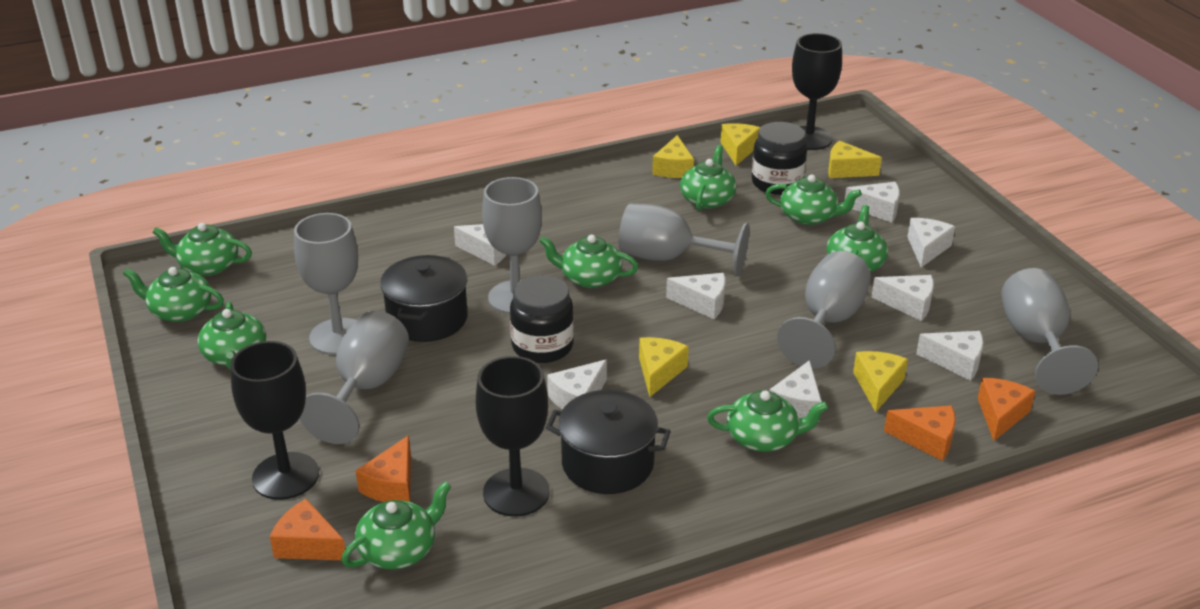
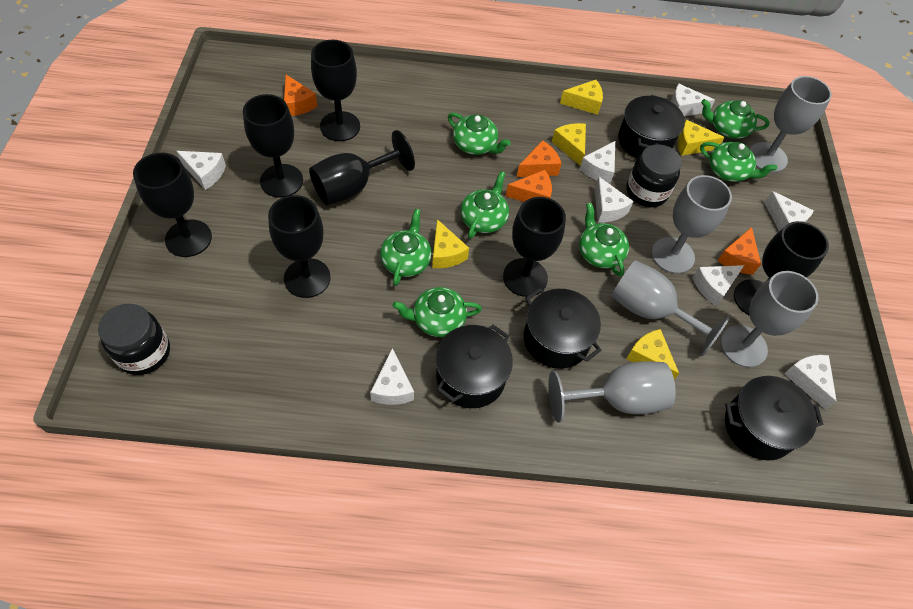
black goblet: 3 -> 7
black pot: 2 -> 4
green teapot: 9 -> 7
grey goblet: 6 -> 5

